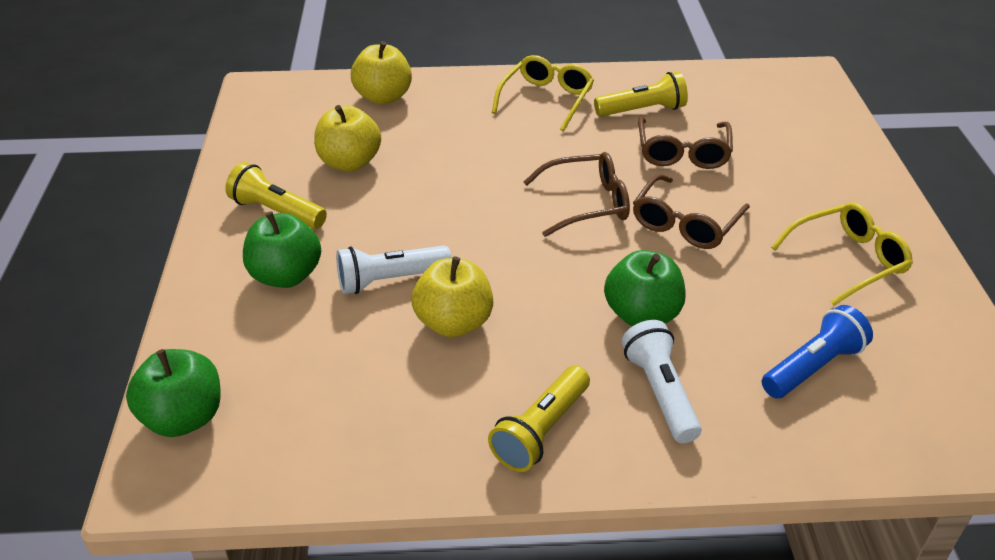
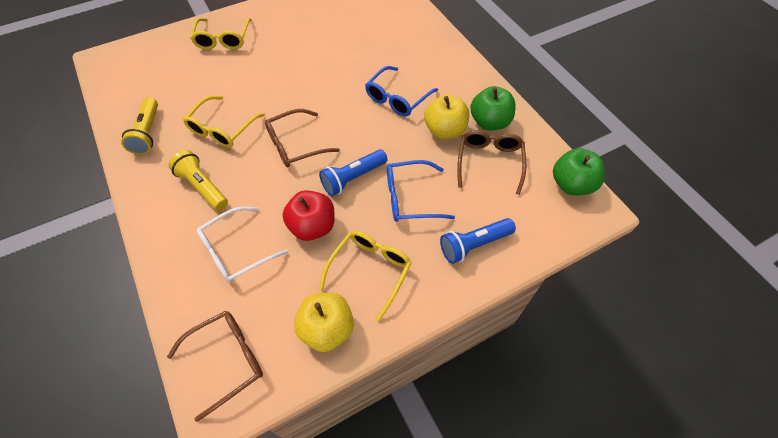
blue flashlight: 1 -> 2
blue glasses: 0 -> 2
green apple: 3 -> 2
red apple: 0 -> 1
white flashlight: 2 -> 0
white glasses: 0 -> 1
yellow apple: 3 -> 2
yellow flashlight: 3 -> 2
yellow glasses: 2 -> 3

